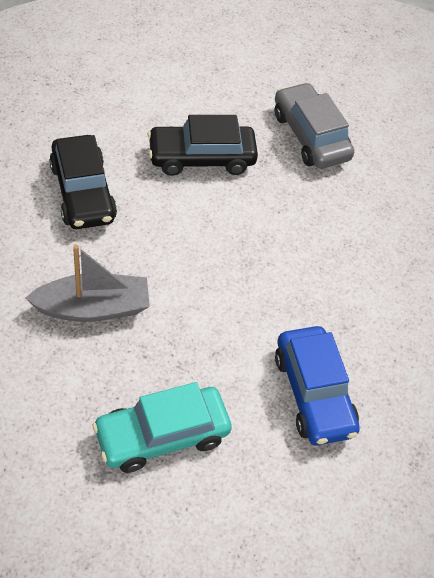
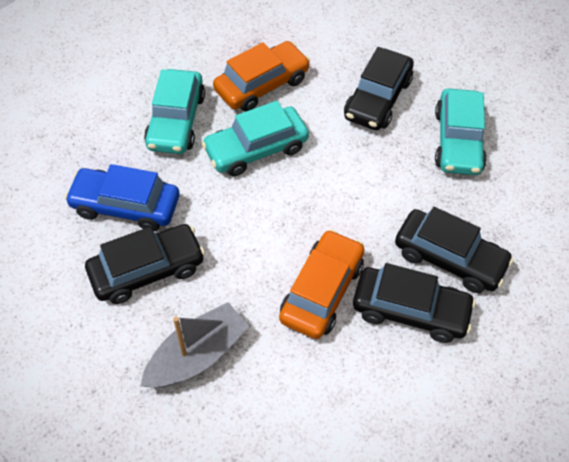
black car: 2 -> 4
grey car: 1 -> 0
orange car: 0 -> 2
turquoise car: 1 -> 3

